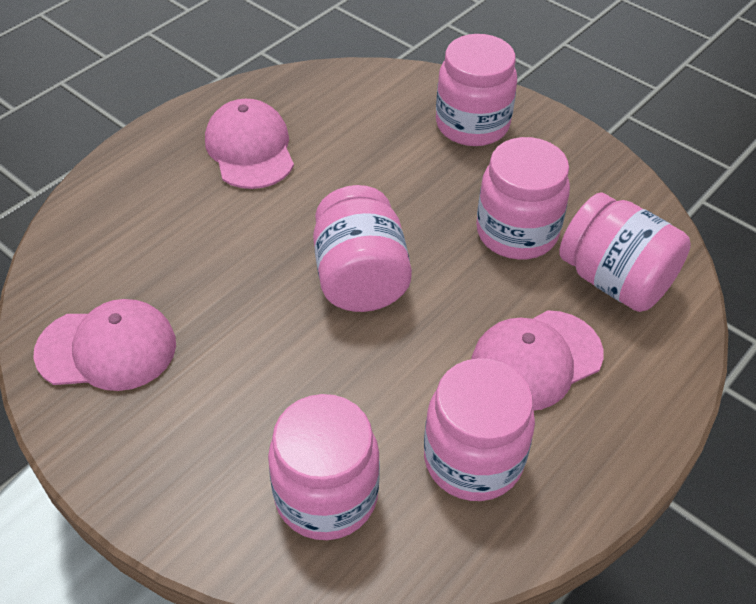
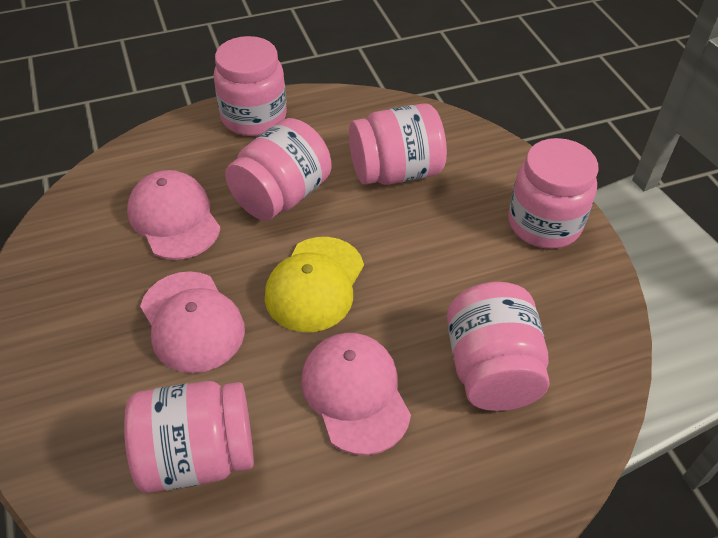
yellow cap: 0 -> 1

